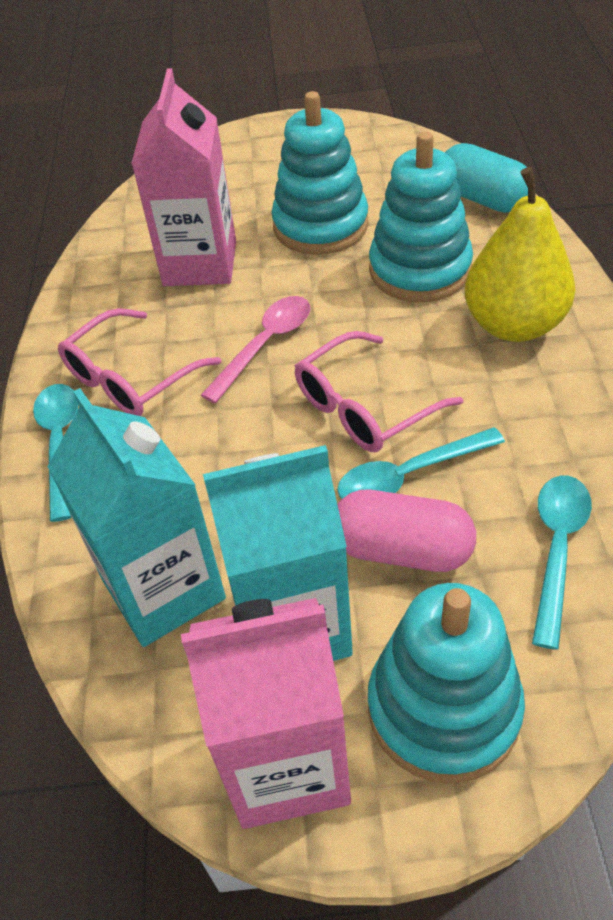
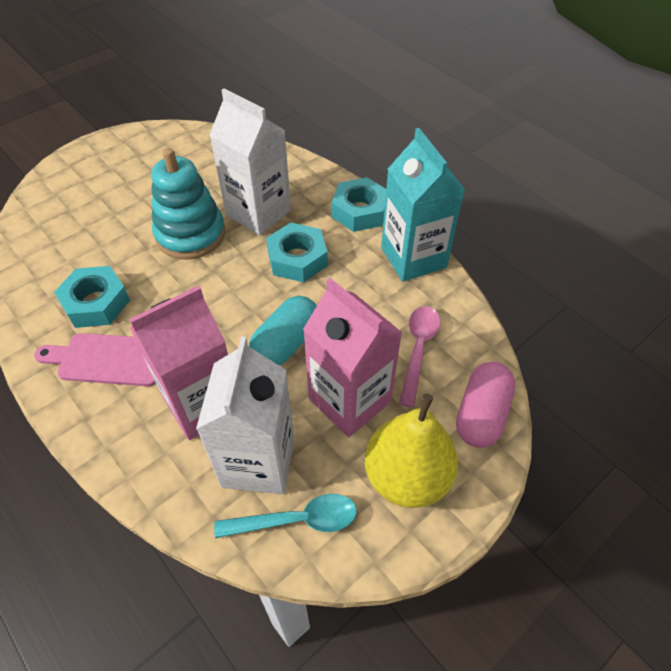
pink cutting board: 0 -> 1
pink glasses: 2 -> 0
turquoise carton: 2 -> 1
turquoise nut: 0 -> 3
turquoise spoon: 3 -> 1
turquoise stacking toy: 3 -> 1
white carton: 0 -> 2

